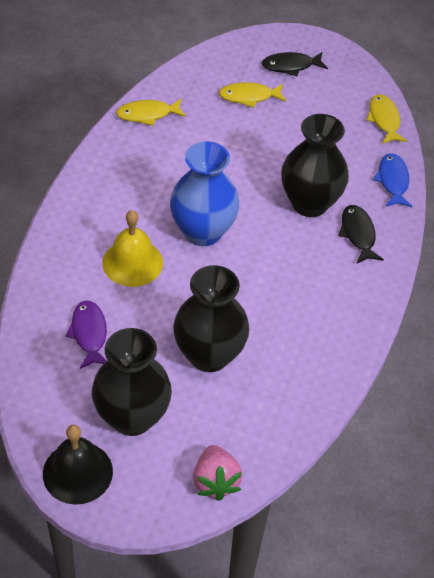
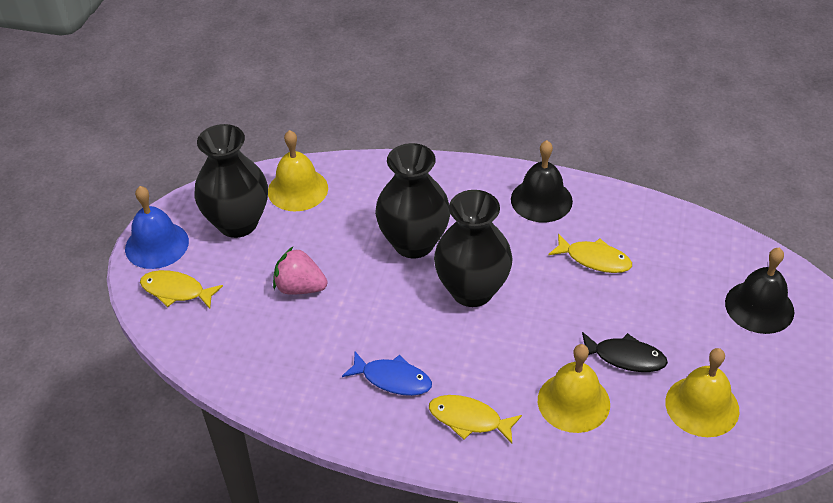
black bell: 1 -> 2
black fish: 2 -> 1
blue bell: 0 -> 1
blue vase: 1 -> 0
purple fish: 1 -> 0
yellow bell: 1 -> 3

